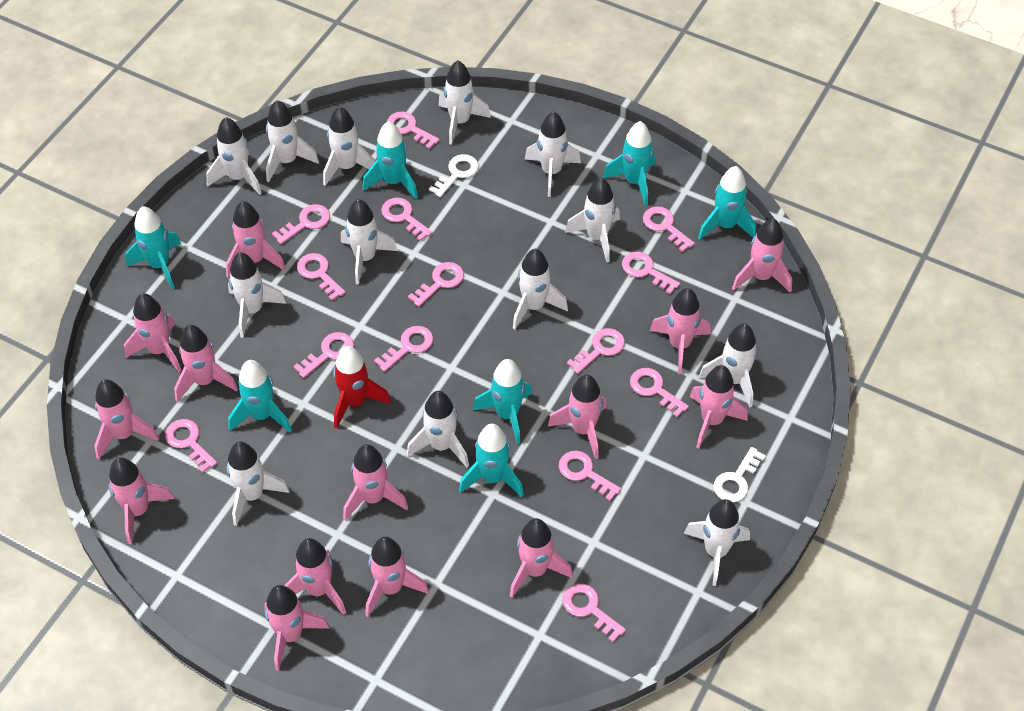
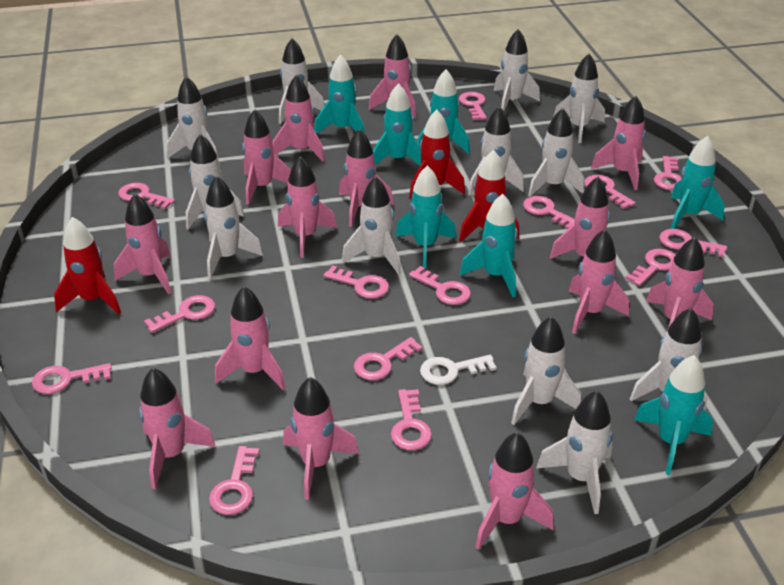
red rocket: 1 -> 3
white key: 2 -> 1
white rocket: 13 -> 12

